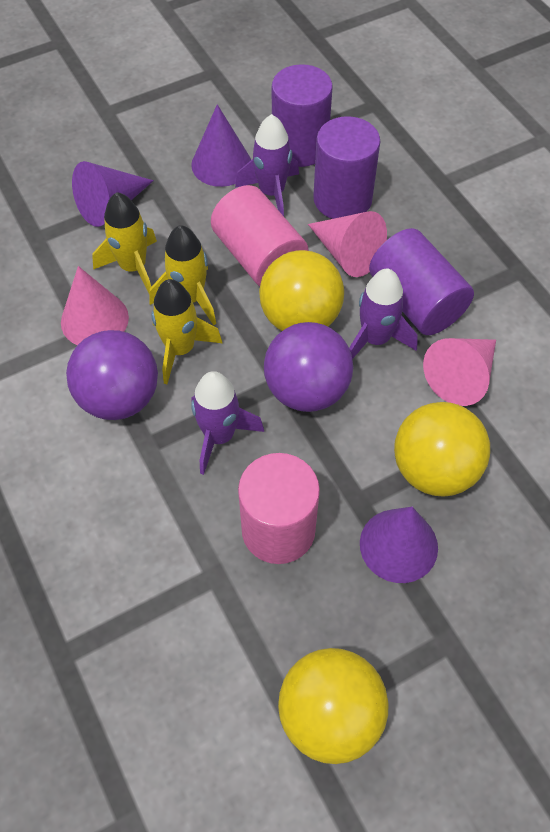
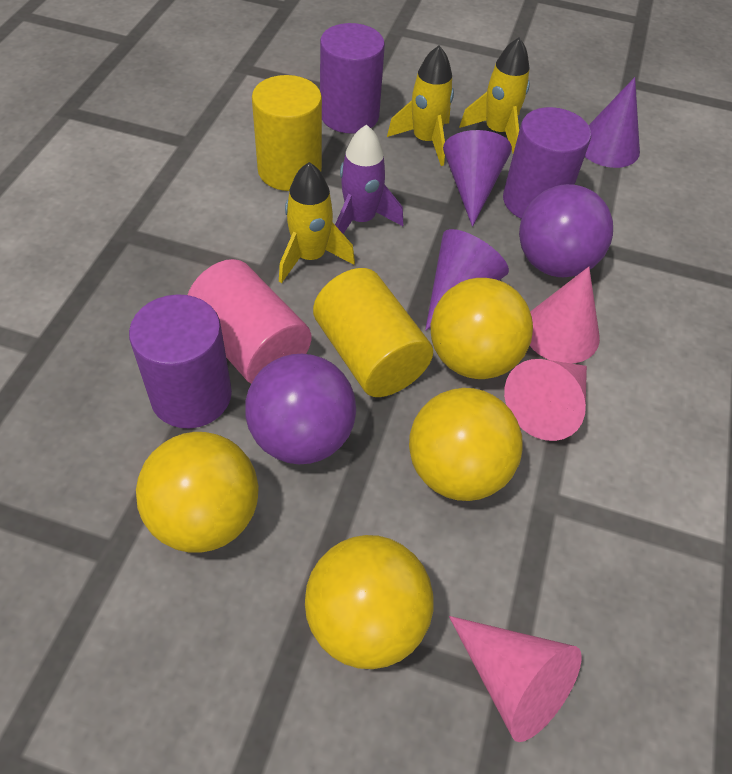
pink cylinder: 2 -> 1
purple rocket: 3 -> 1
yellow ball: 3 -> 4
yellow cylinder: 0 -> 2

